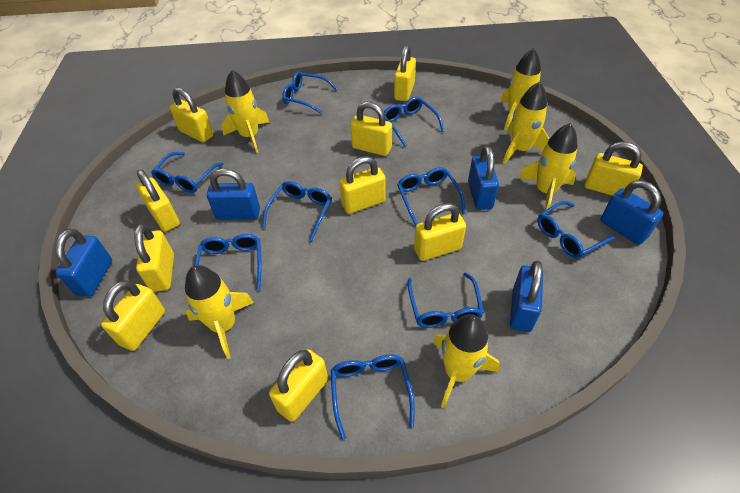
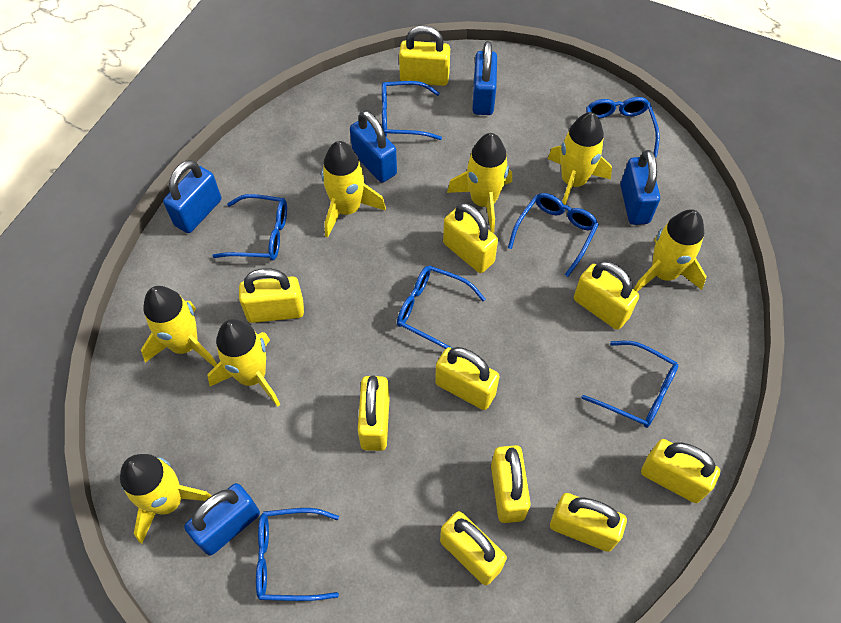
blue glasses: 9 -> 7
yellow rocket: 6 -> 7

